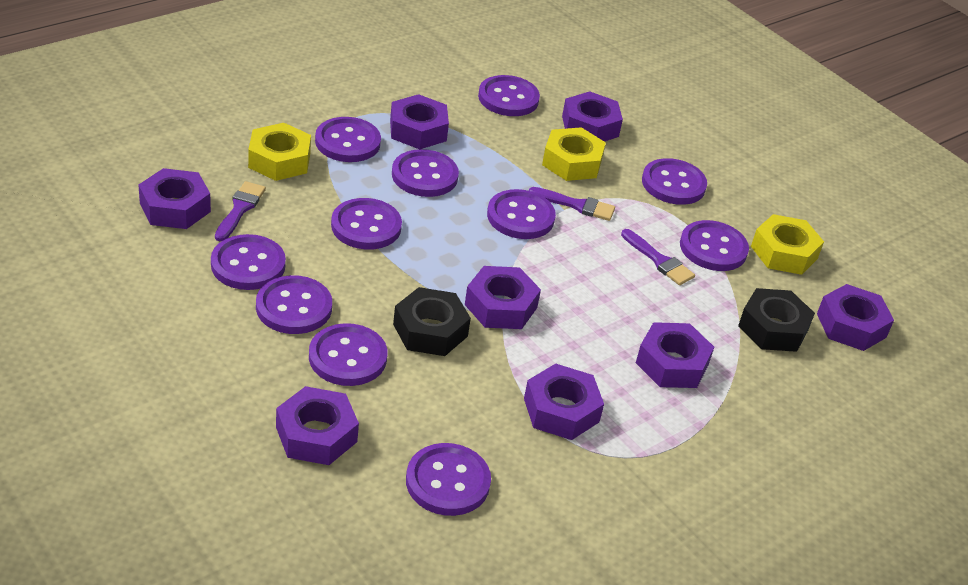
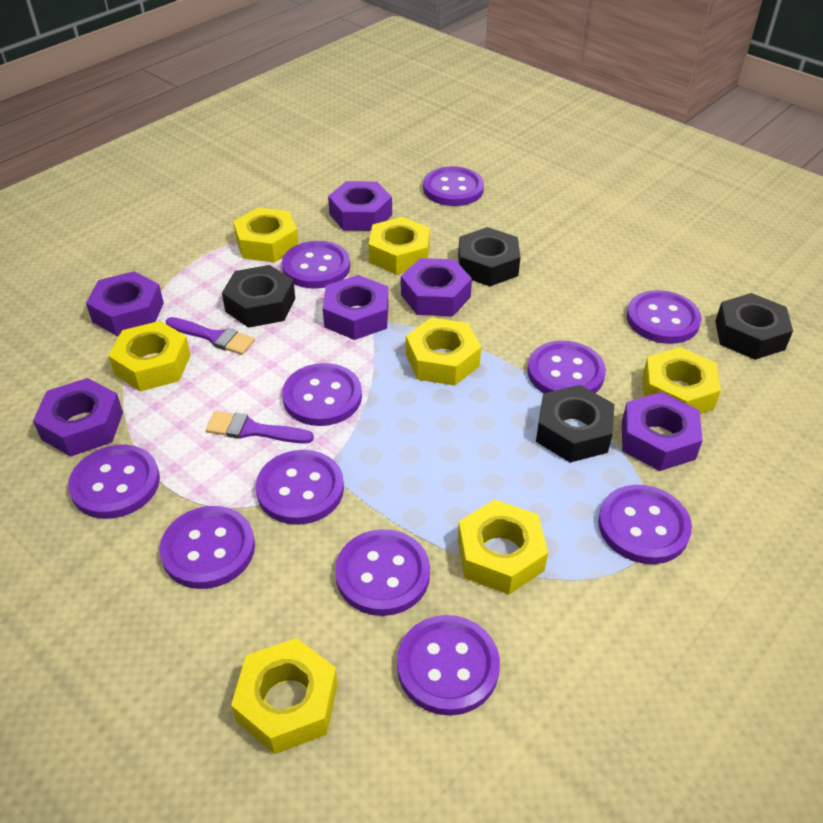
black nut: 2 -> 4
purple brush: 3 -> 2
purple nut: 8 -> 6
yellow nut: 3 -> 7

